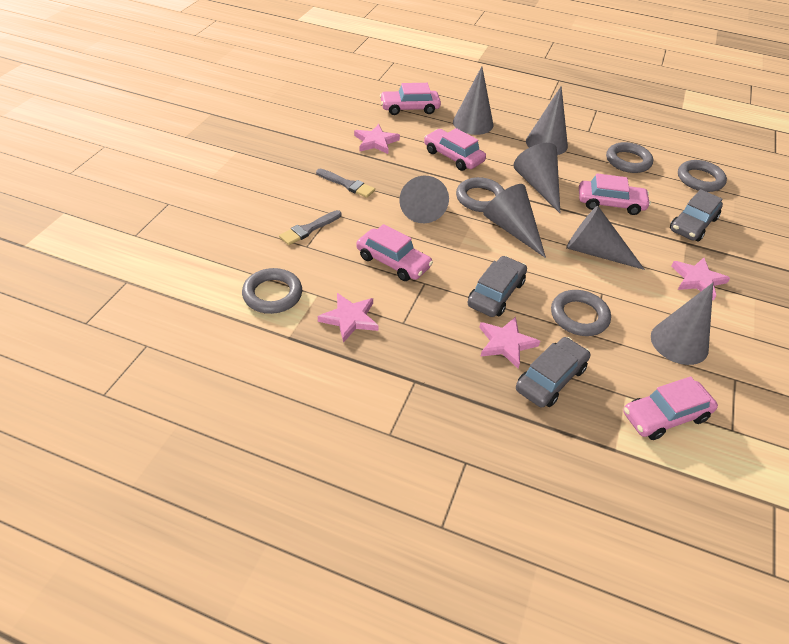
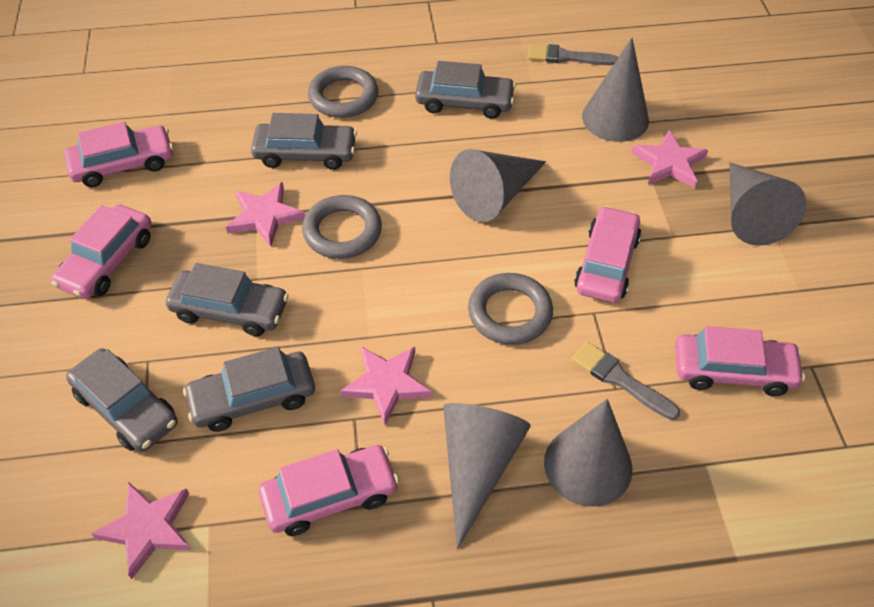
grey car: 3 -> 5
grey cone: 7 -> 5
grey ring: 5 -> 3

